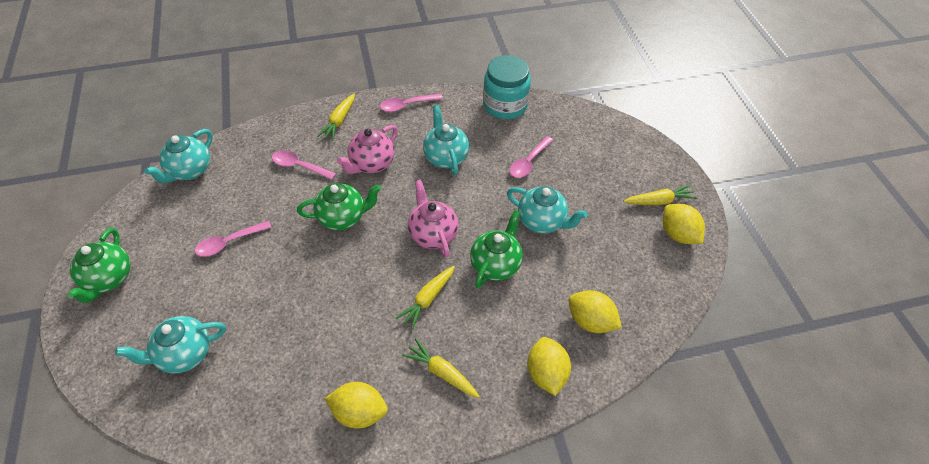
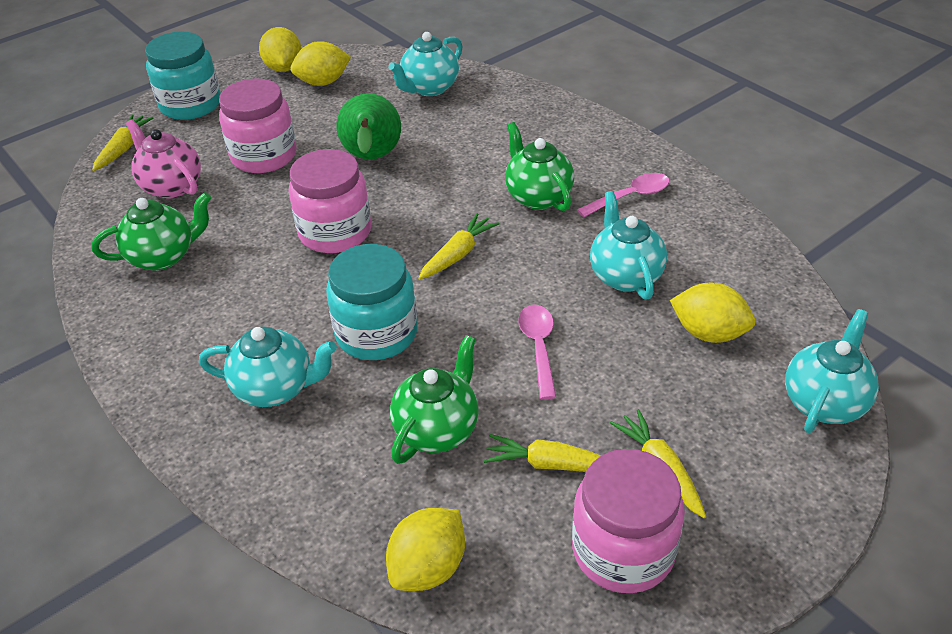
green pear: 0 -> 1
pink jar: 0 -> 3
pink spoon: 4 -> 2
pink teapot: 2 -> 1
turquoise jar: 1 -> 2

